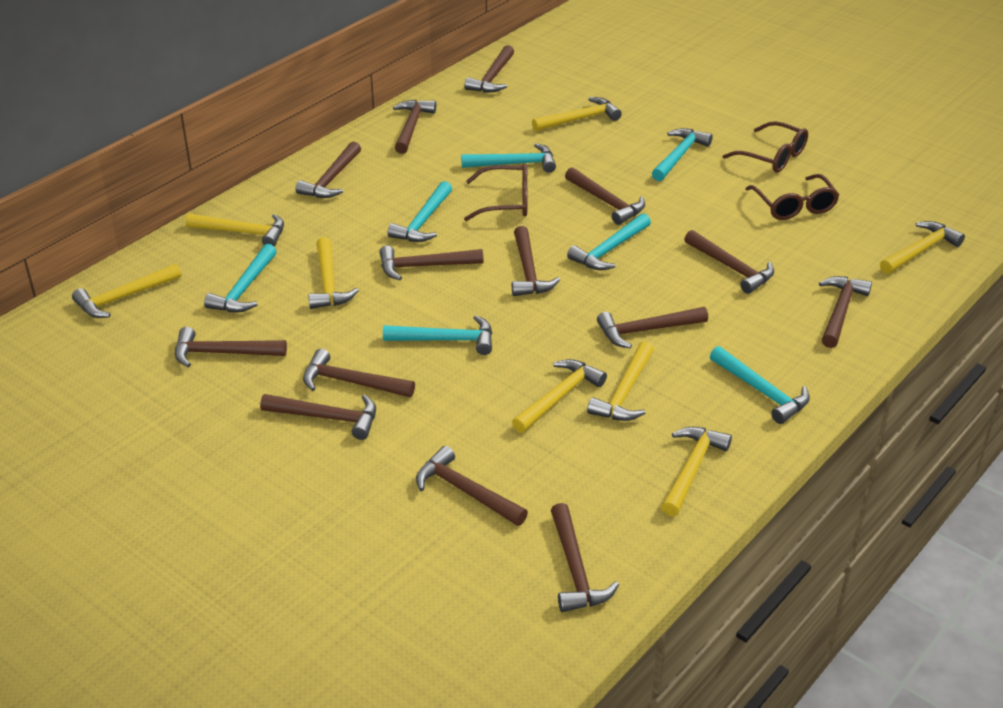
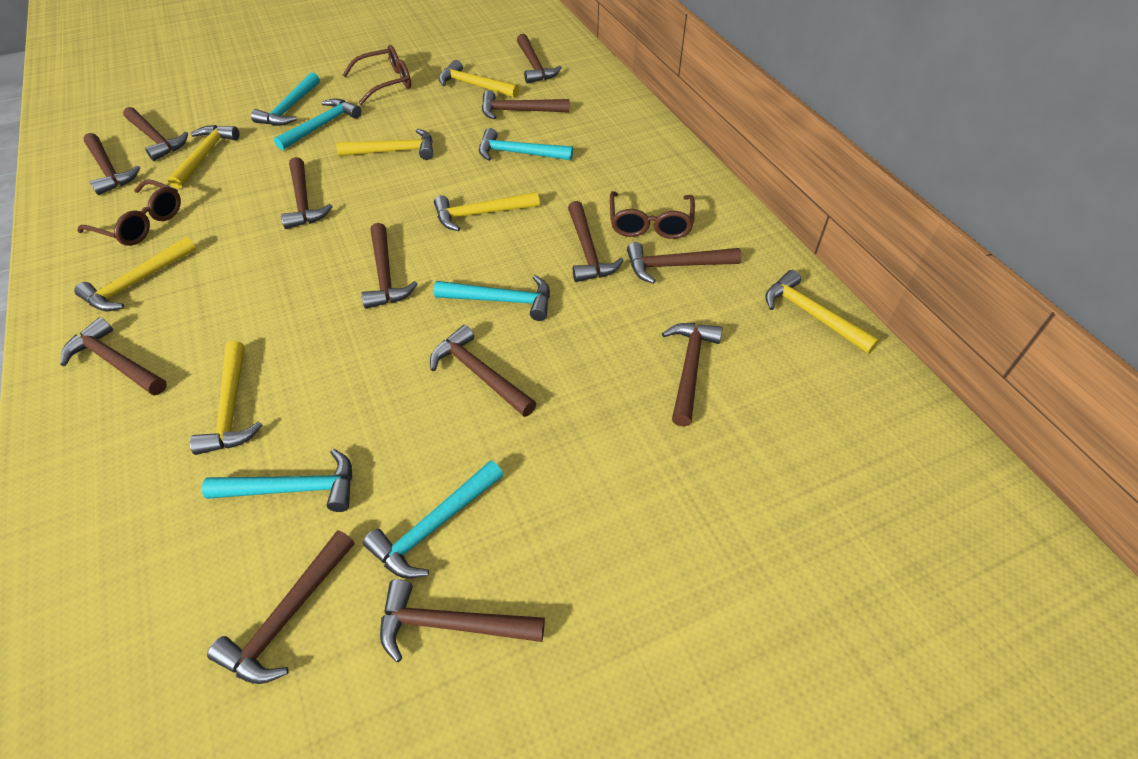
brown hammer: 14 -> 13
turquoise hammer: 7 -> 6
yellow hammer: 8 -> 7

